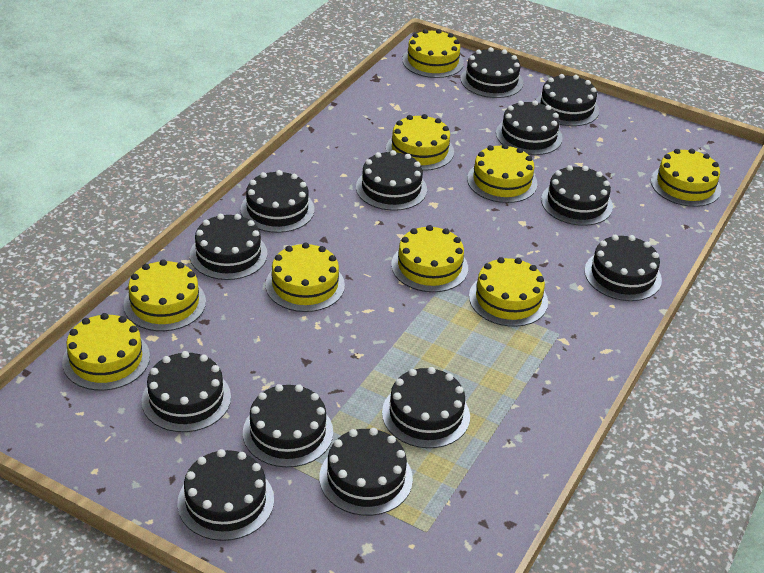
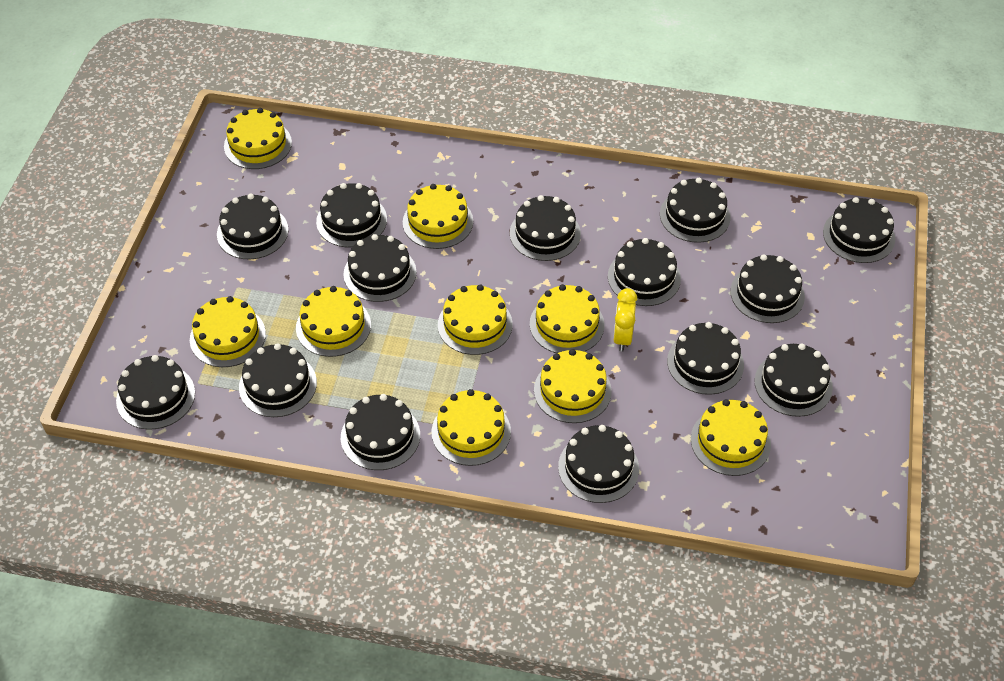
black cake: 13 -> 14
yellow clock: 0 -> 1

